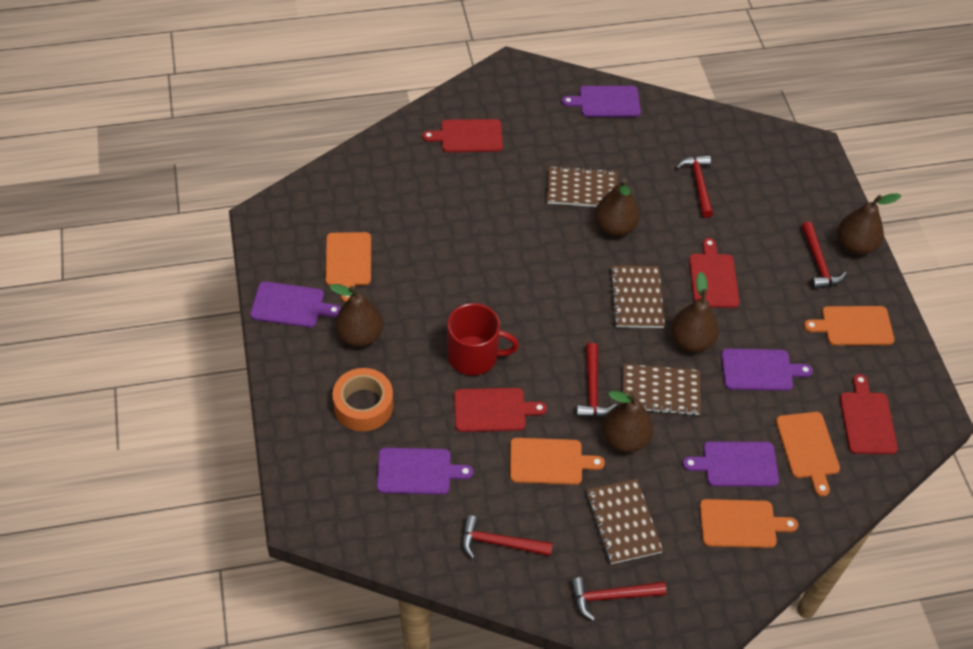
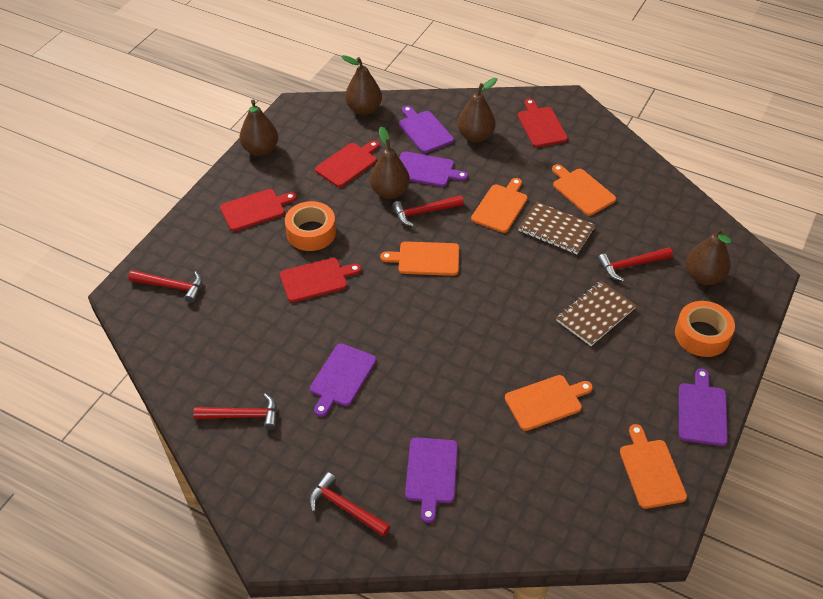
brown notebook: 4 -> 2
orange tape: 1 -> 2
red mug: 1 -> 0

